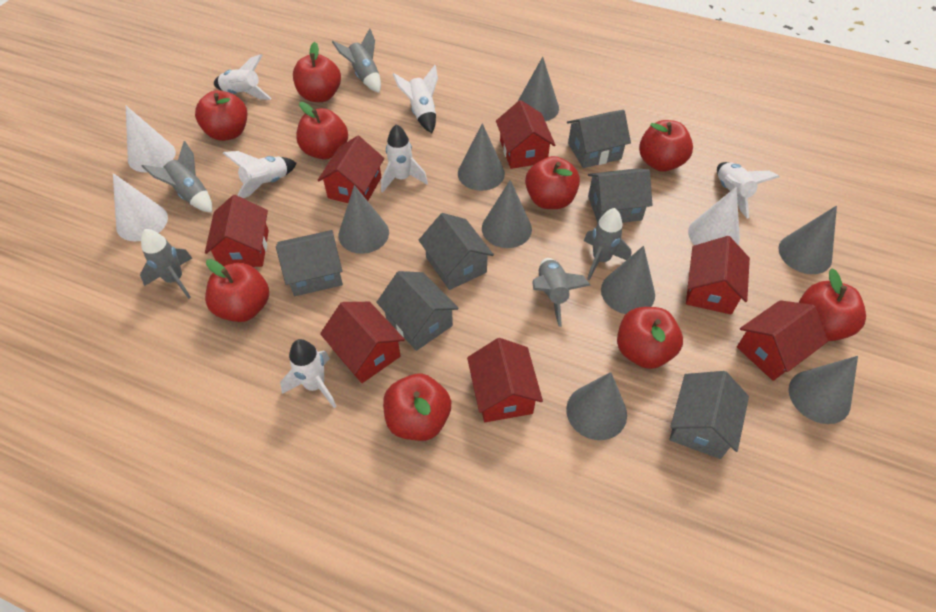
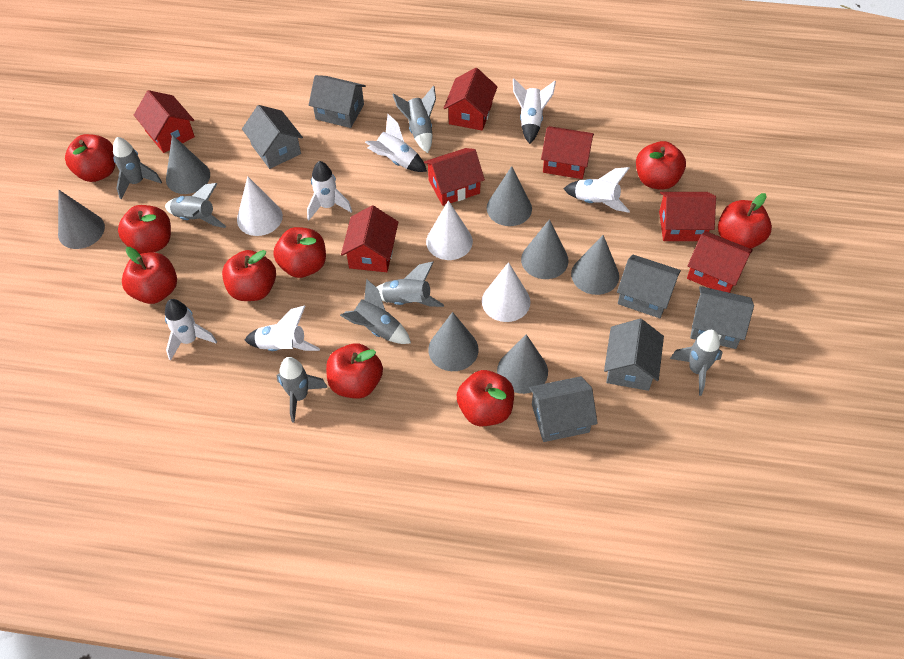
grey cone: 8 -> 7
grey rocket: 5 -> 7

